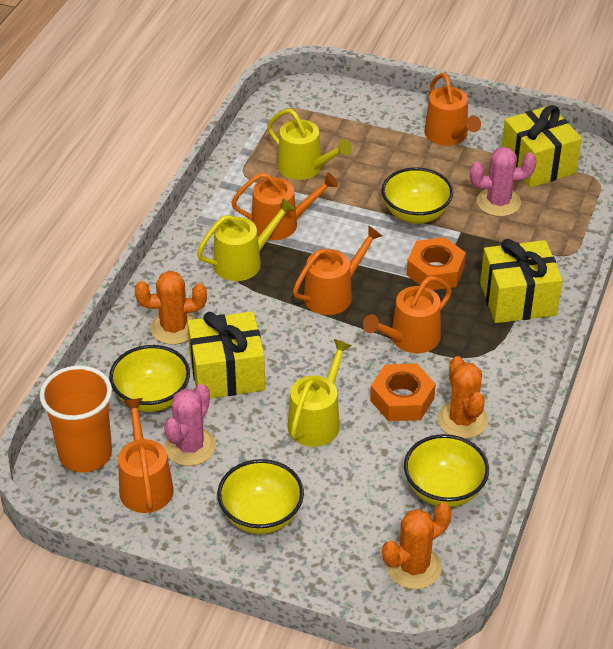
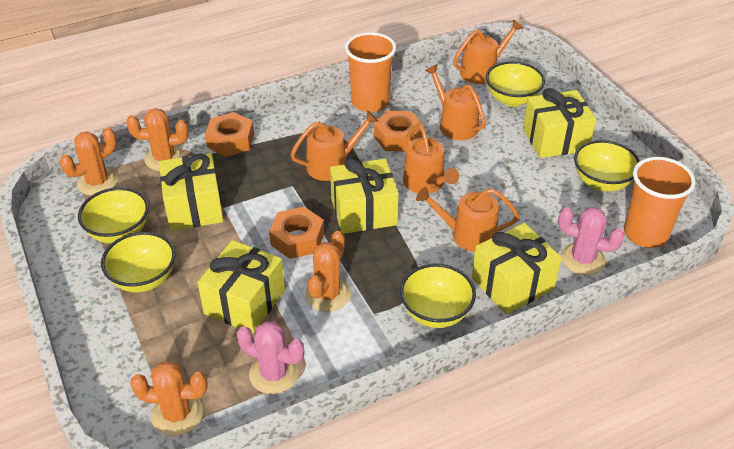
orange cactus: 3 -> 4
orange cup: 1 -> 2
orange nut: 2 -> 3
yellow bowl: 4 -> 5
yellow gift: 3 -> 5
yellow watering can: 3 -> 0

